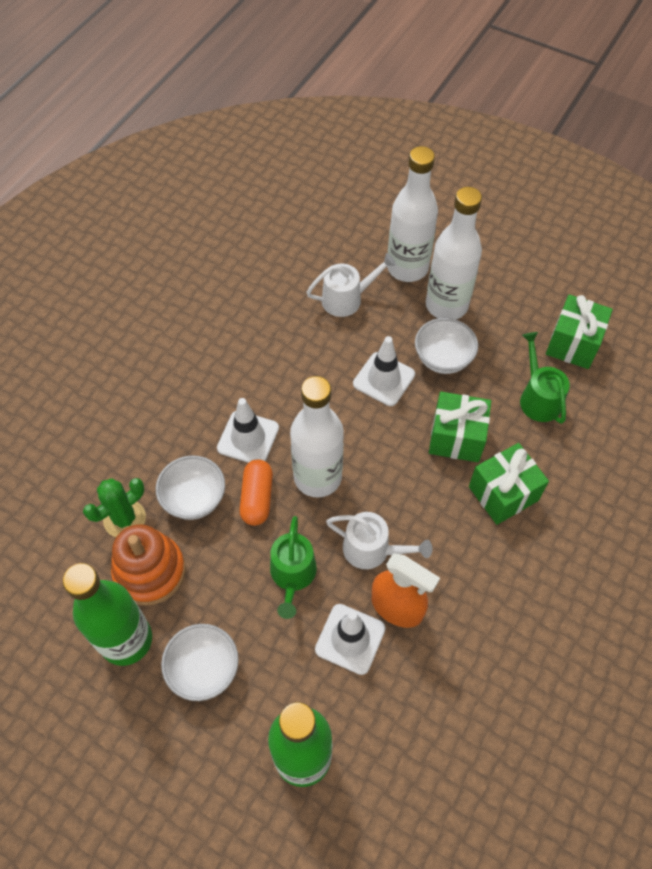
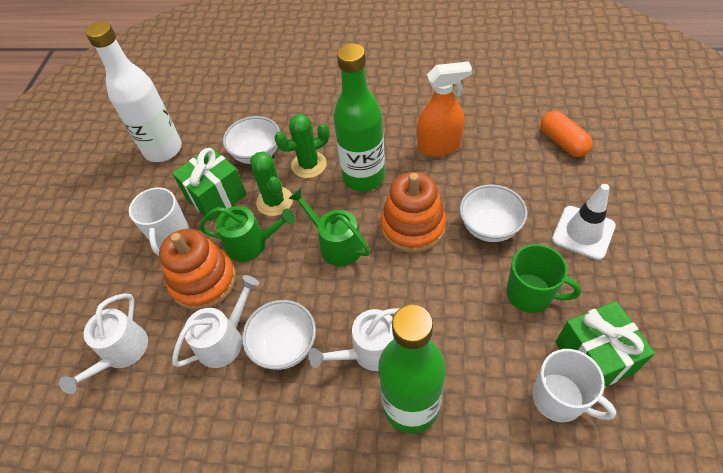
green cactus: 1 -> 2
green gift: 3 -> 2
green mug: 0 -> 1
orange stacking toy: 1 -> 2
white bottle: 3 -> 1
white mug: 0 -> 2
white traffic cone: 3 -> 1
white watering can: 2 -> 3

